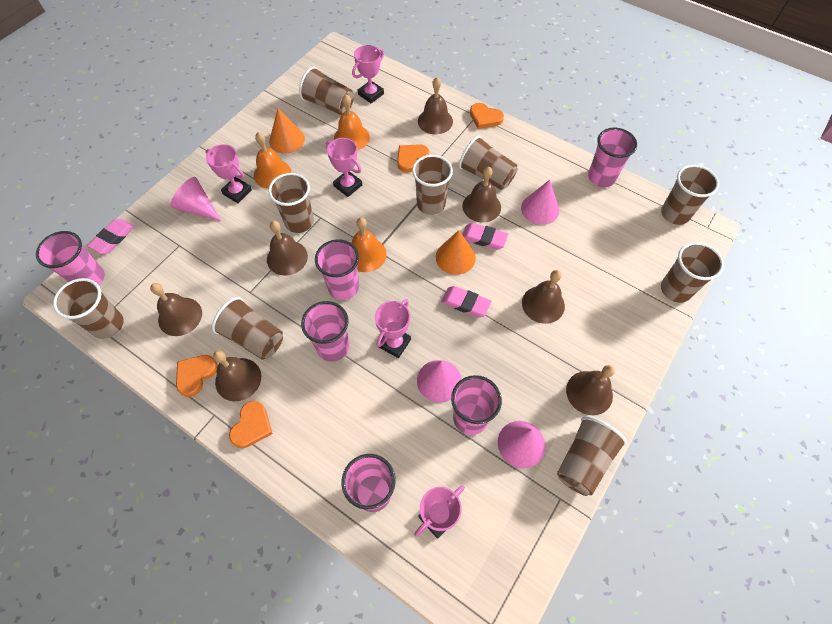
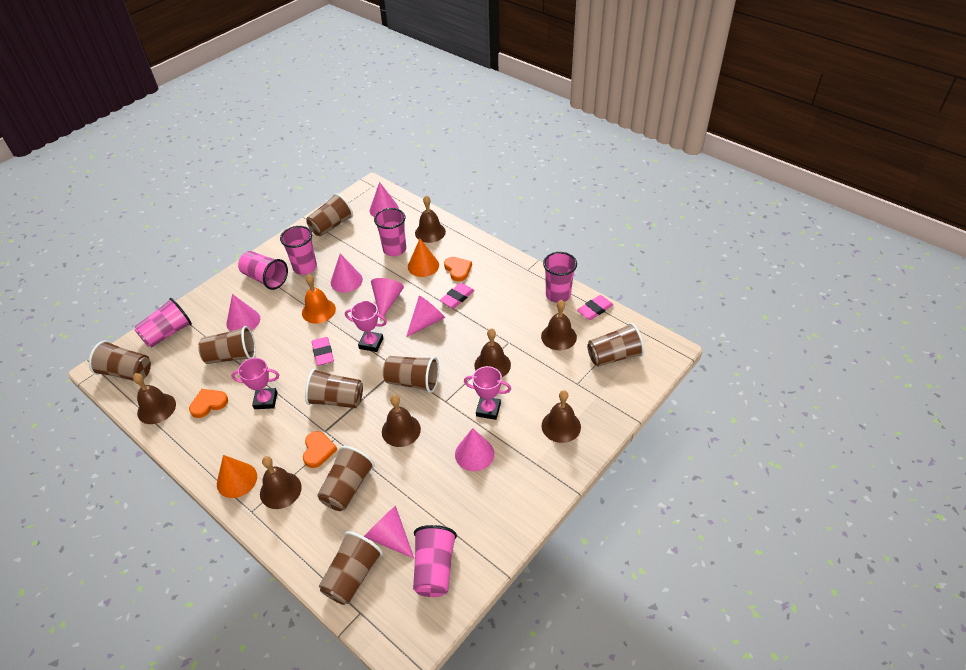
brown cup: 9 -> 8
orange bell: 3 -> 1
orange heart: 4 -> 3
pink cone: 4 -> 7
pink trophy: 5 -> 3

